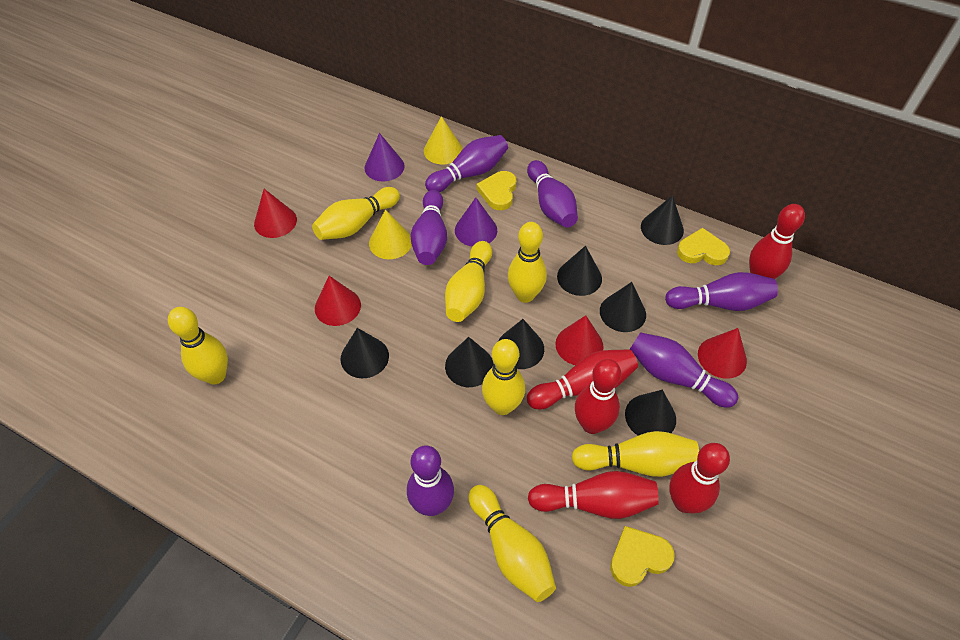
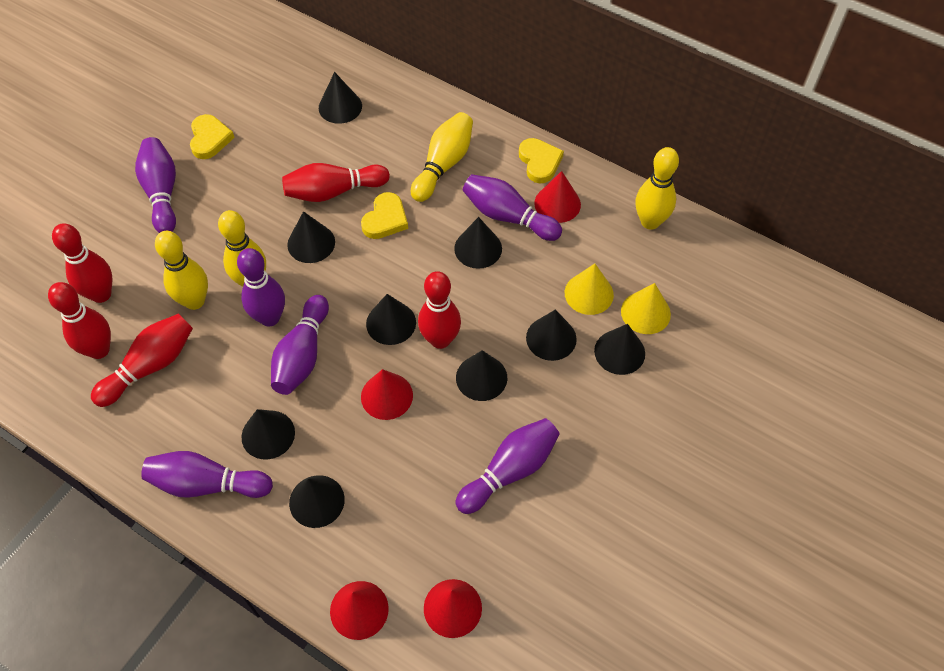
black cone: 7 -> 9
purple cone: 2 -> 0
yellow bowling pin: 7 -> 4

